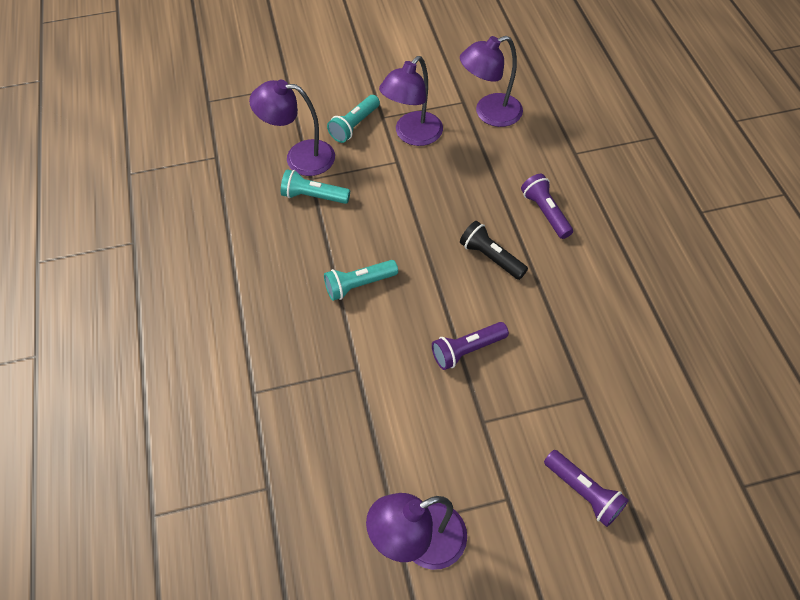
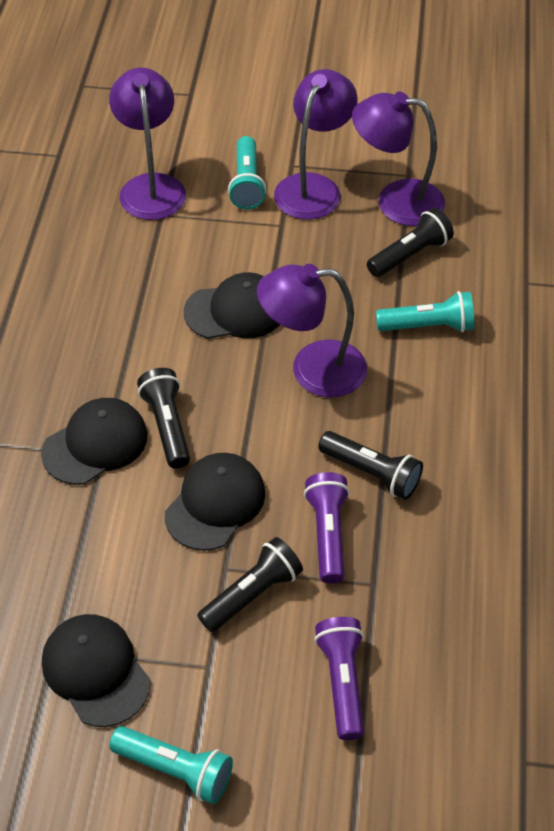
black cap: 0 -> 4
black flashlight: 1 -> 4
purple flashlight: 3 -> 2

